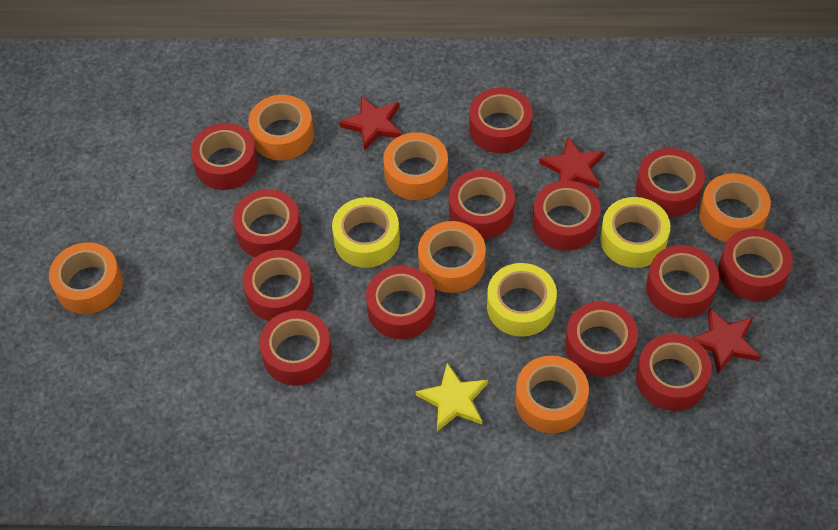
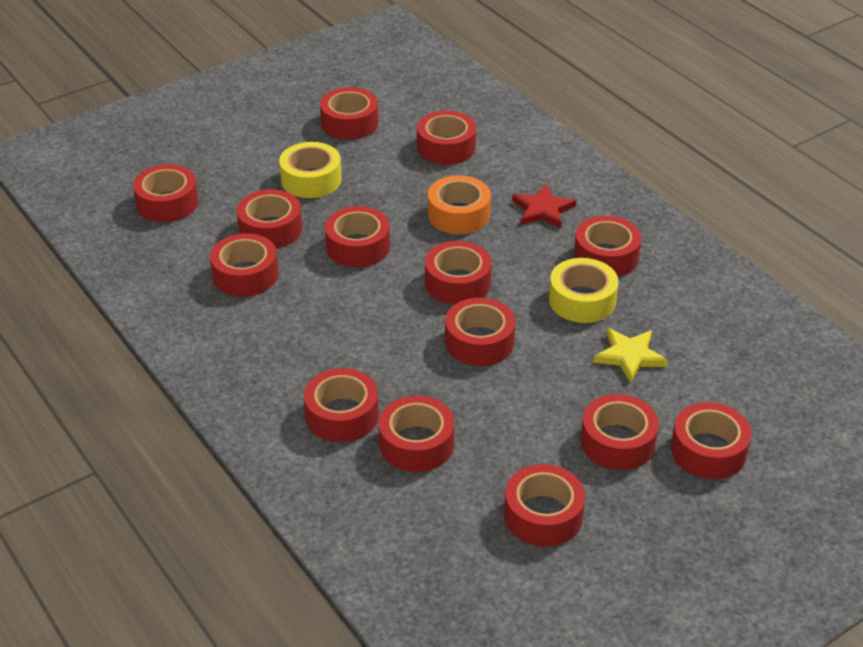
orange tape: 6 -> 1
red star: 3 -> 1
red tape: 13 -> 14
yellow tape: 3 -> 2

